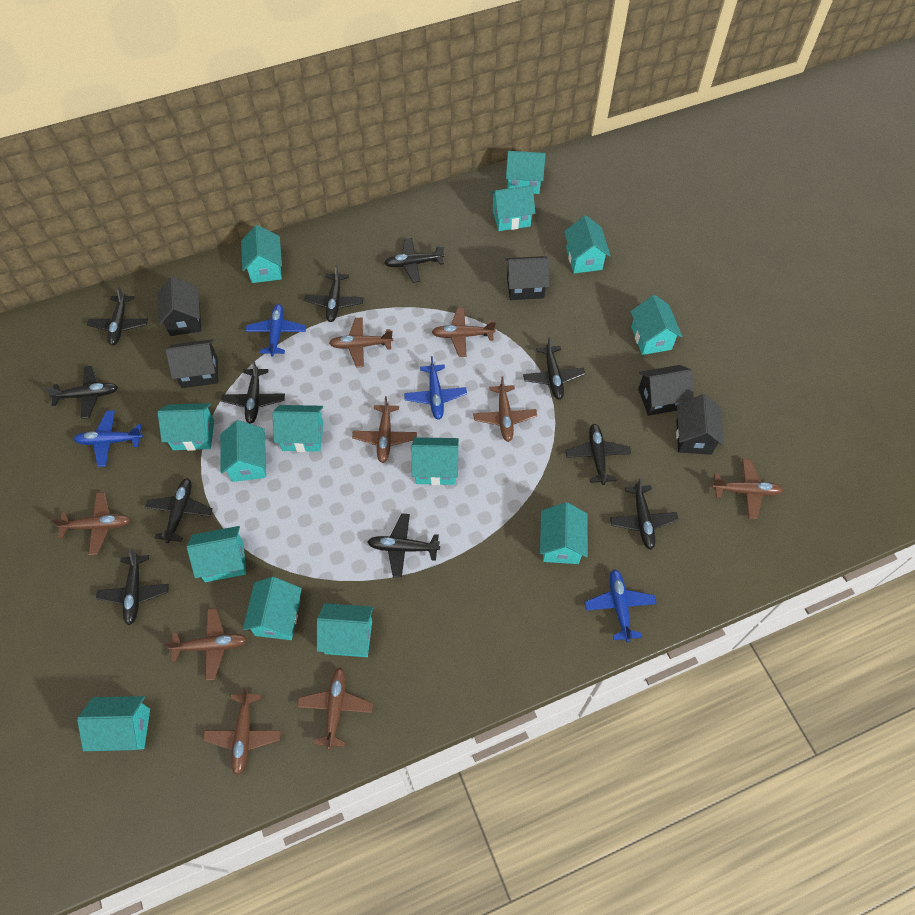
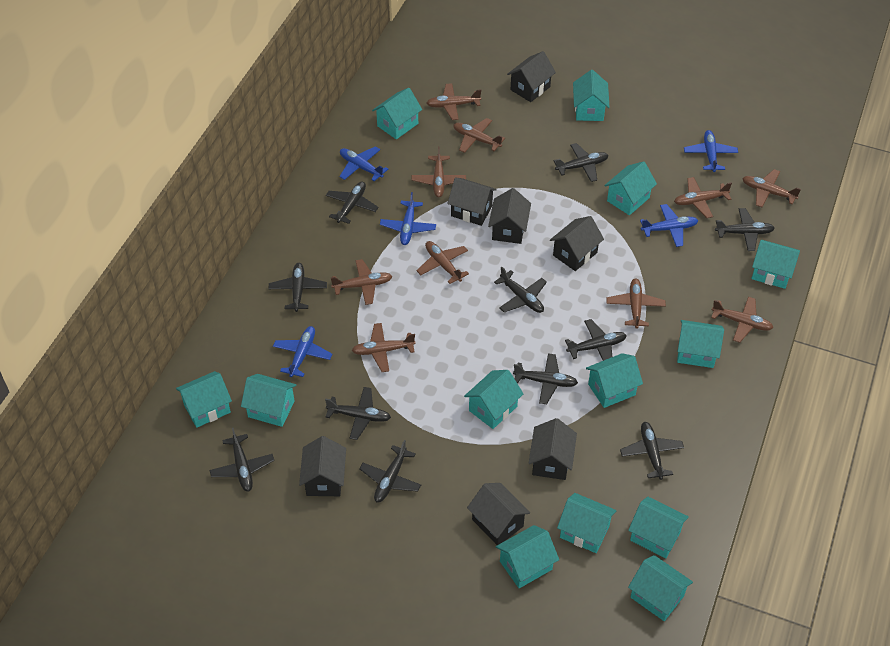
black house: 5 -> 7
blue plane: 4 -> 5
brown plane: 9 -> 10
turquoise house: 14 -> 13

